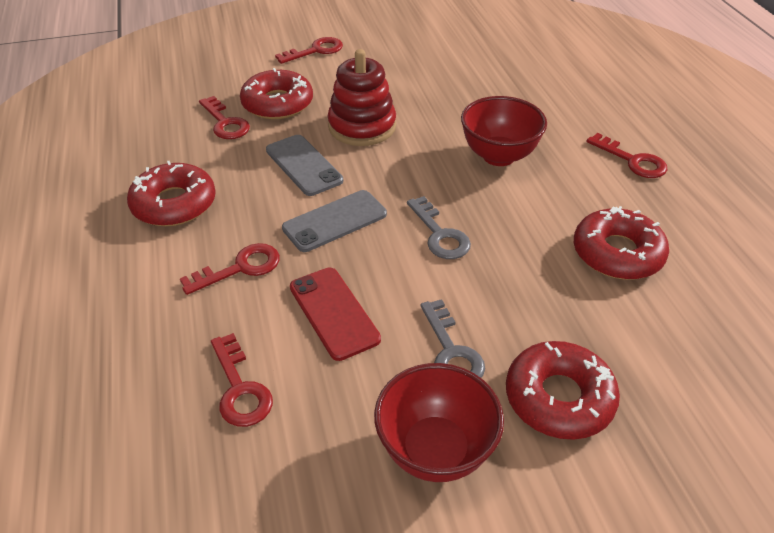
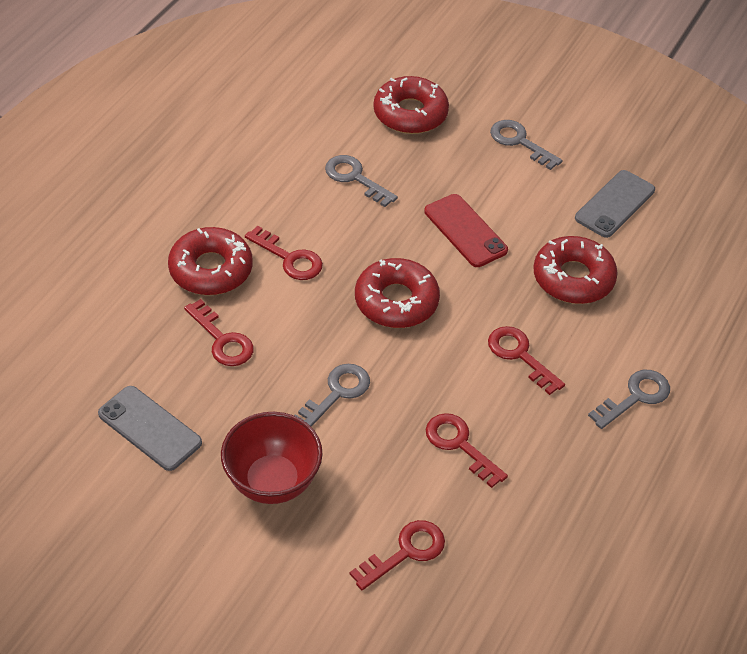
grey key: 2 -> 4
red bowl: 2 -> 1
red stacking toy: 1 -> 0

